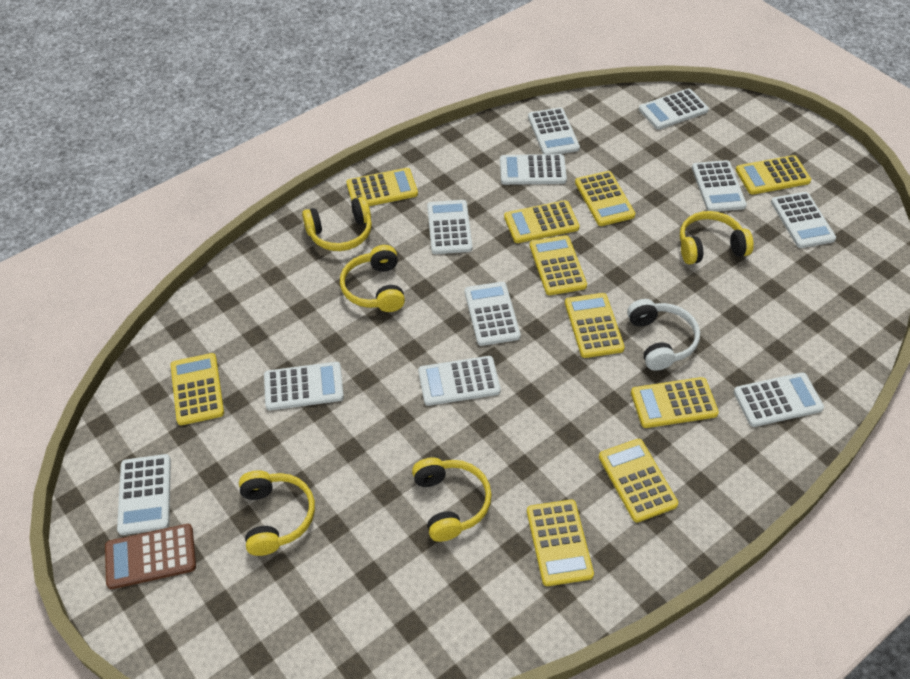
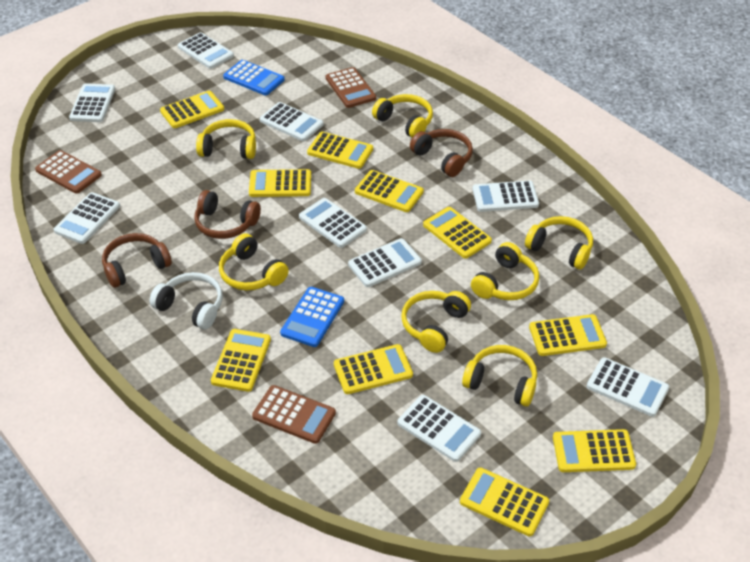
blue calculator: 0 -> 2
brown calculator: 1 -> 3
brown headphones: 0 -> 3
white calculator: 11 -> 9
yellow headphones: 5 -> 7

